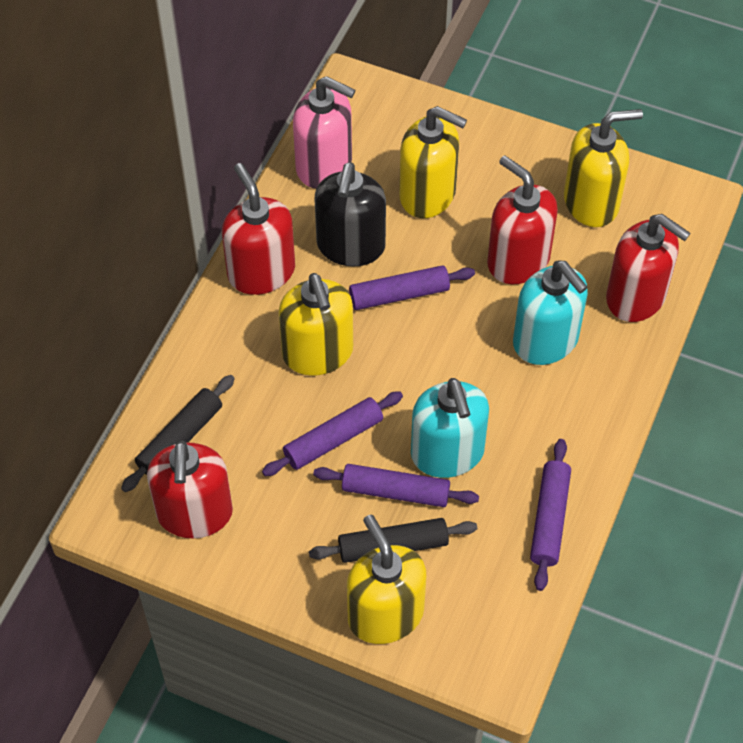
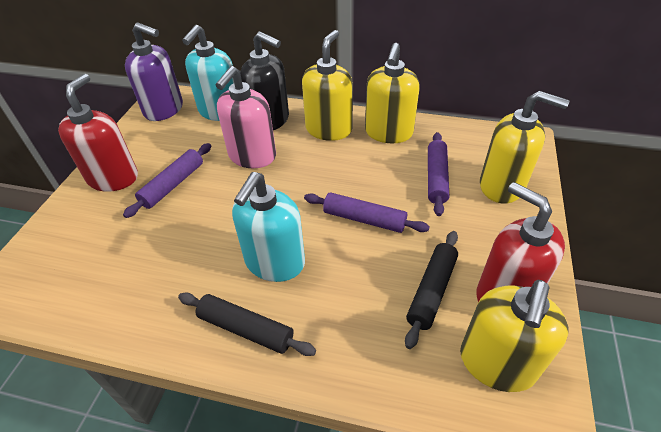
purple rolling pin: 4 -> 3
purple soap dispenser: 0 -> 1
red soap dispenser: 4 -> 2

